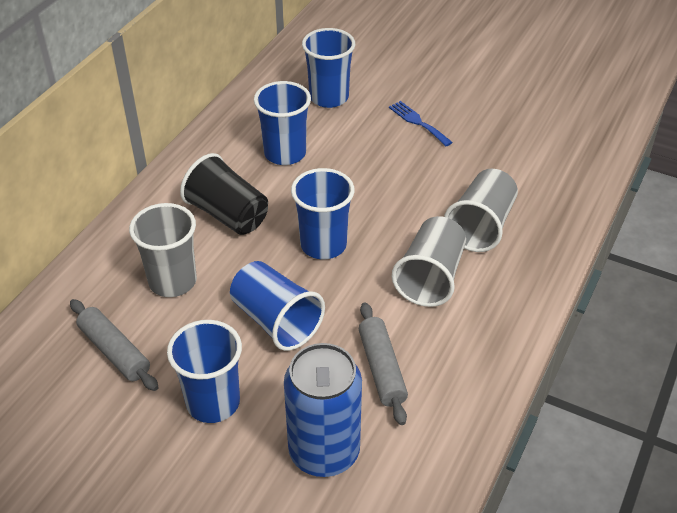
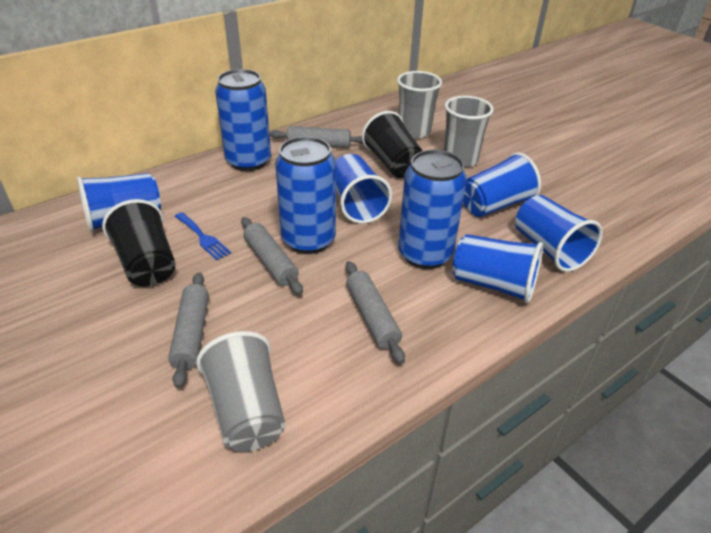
black cup: 1 -> 2
blue can: 1 -> 3
grey rolling pin: 2 -> 4

